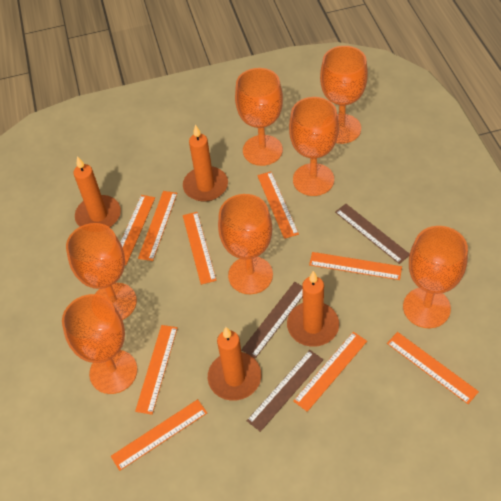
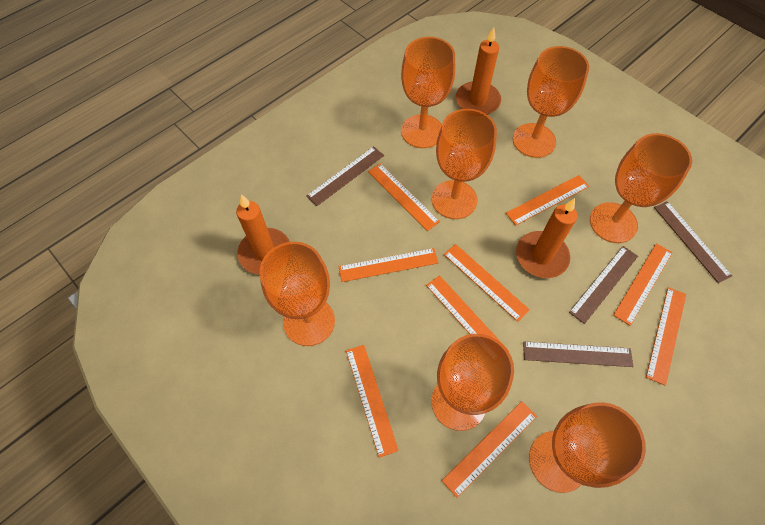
brown ruler: 3 -> 4
orange candle: 4 -> 3

